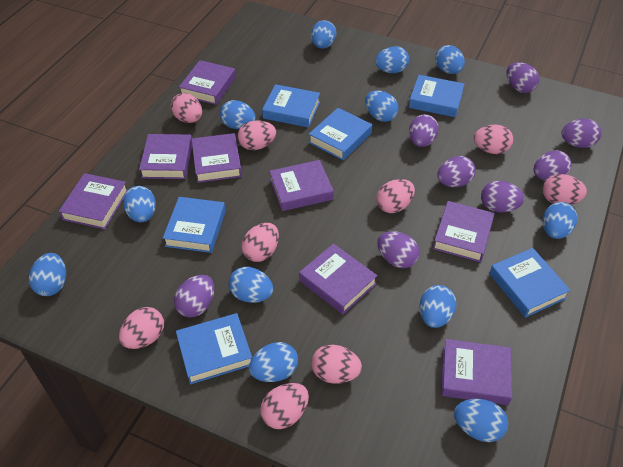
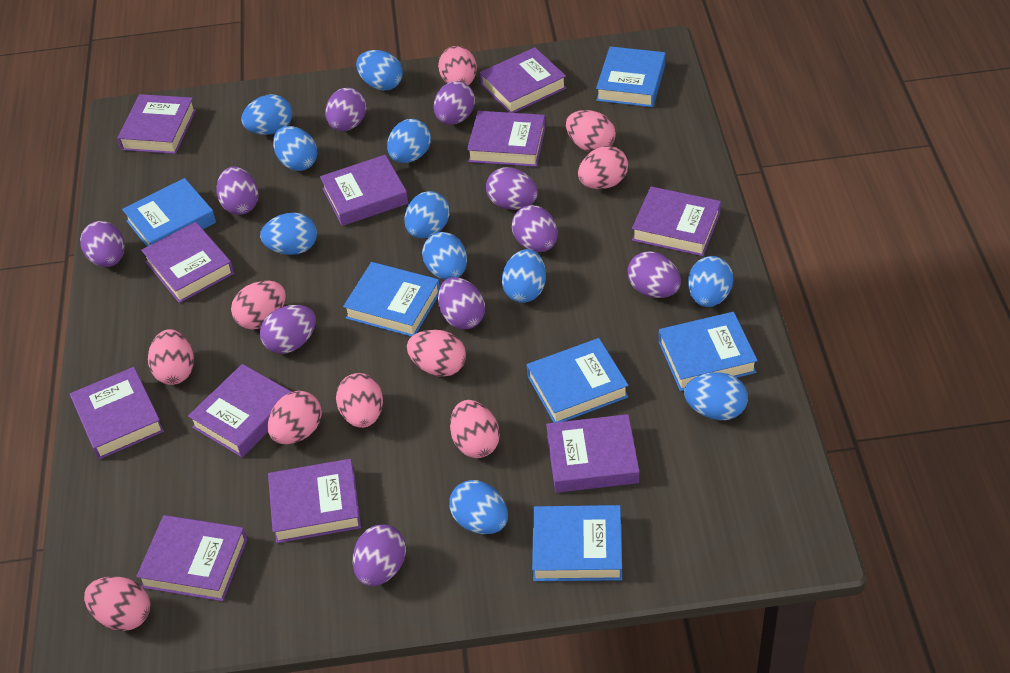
blue egg: 12 -> 11
pink egg: 9 -> 10
purple book: 8 -> 11
purple egg: 8 -> 10

